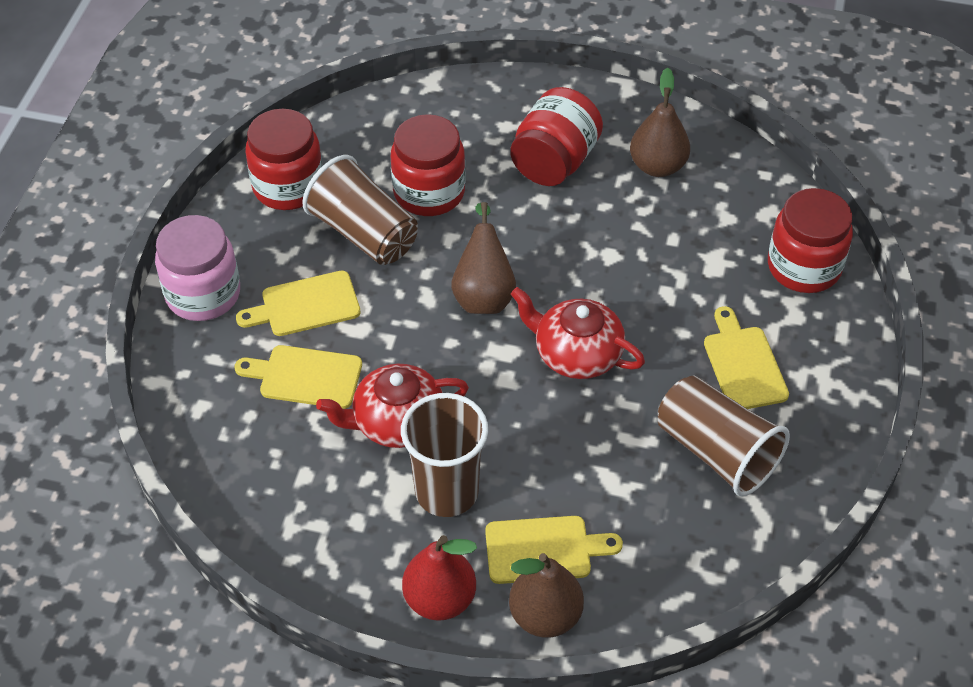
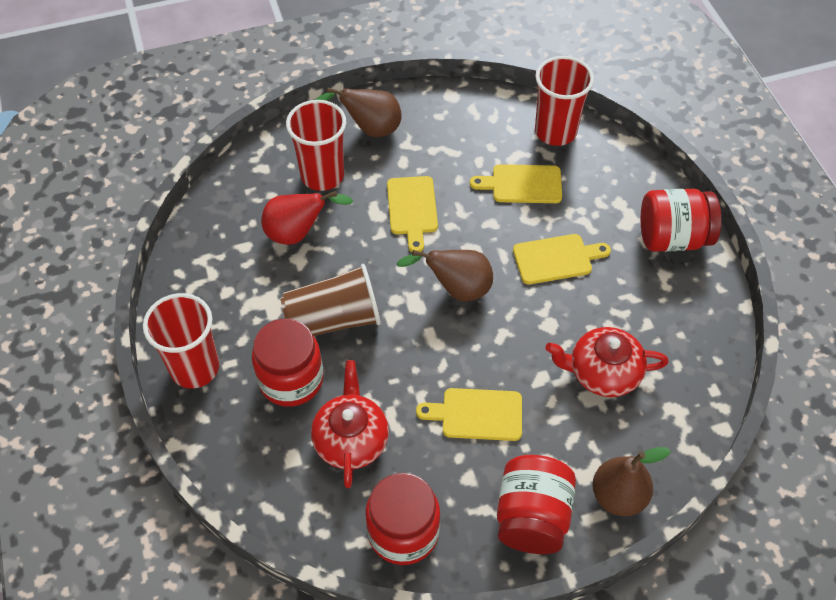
brown cup: 3 -> 1
pink jar: 1 -> 0
red cup: 0 -> 3

